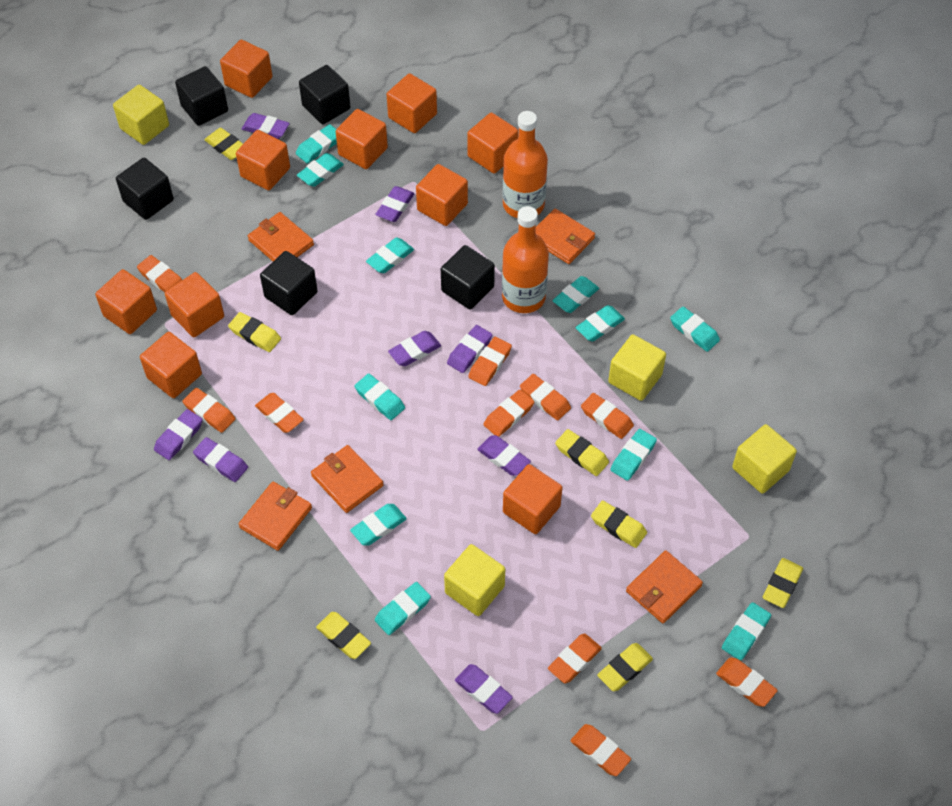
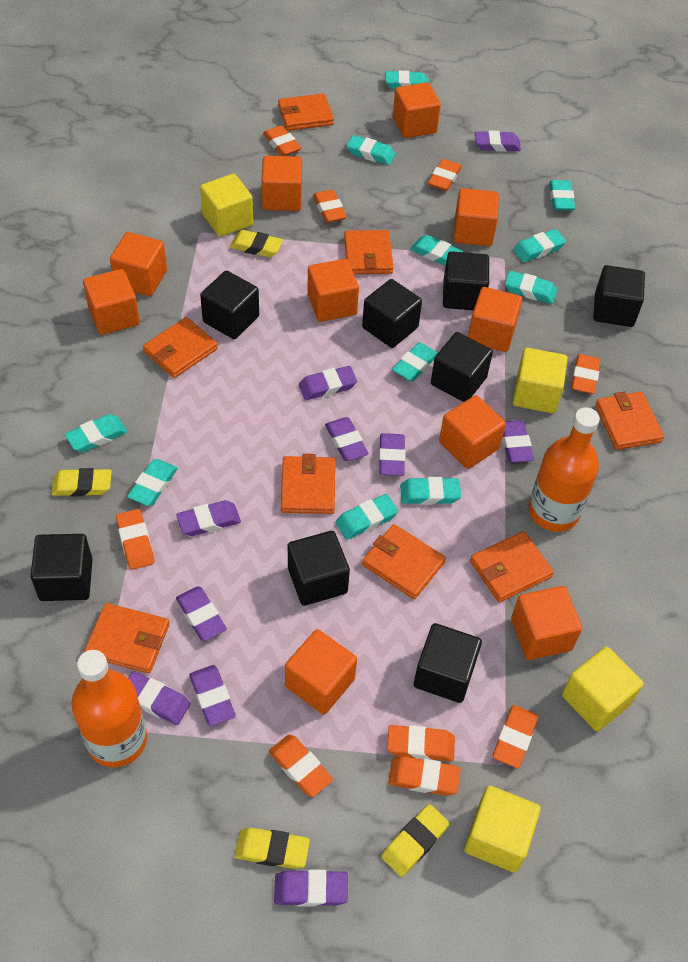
black cube: 5 -> 8
orange eraser: 10 -> 9
orange wallet: 5 -> 8
purple eraser: 8 -> 10
yellow eraser: 7 -> 4

